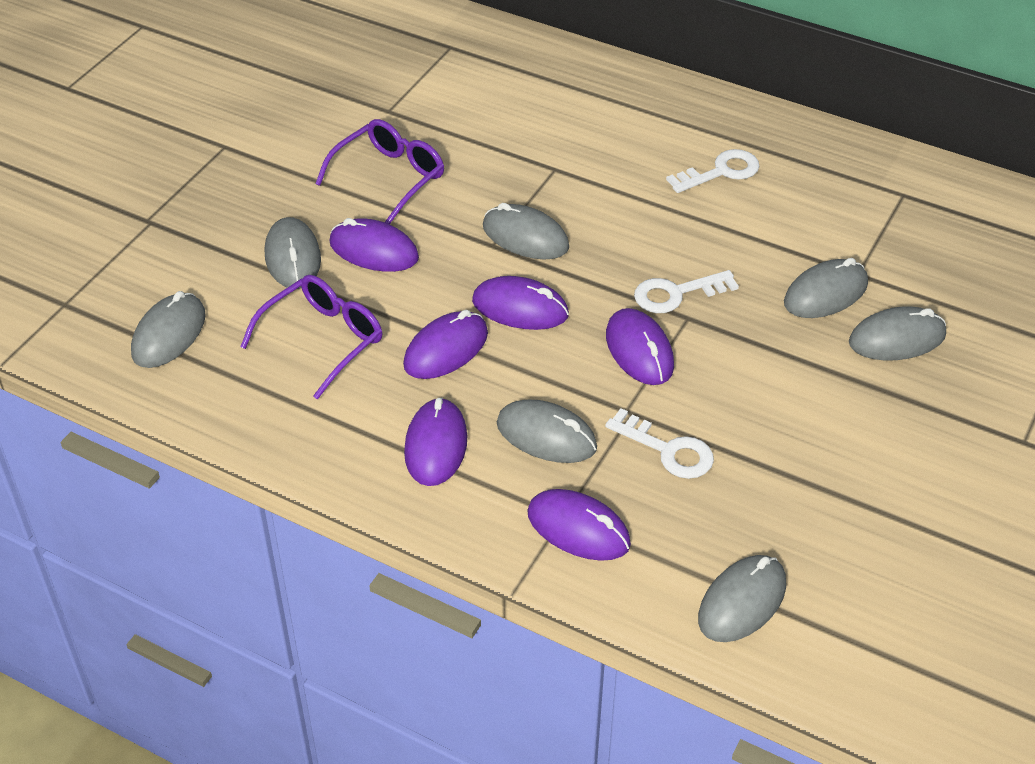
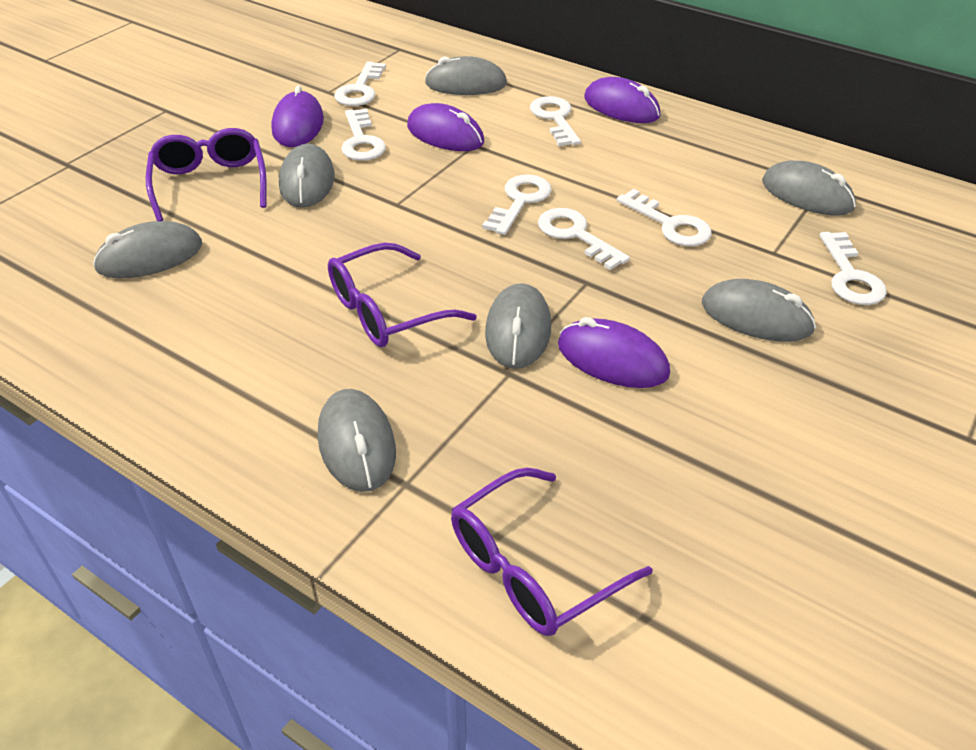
purple glasses: 2 -> 3
purple mouse: 6 -> 4
white key: 3 -> 7

